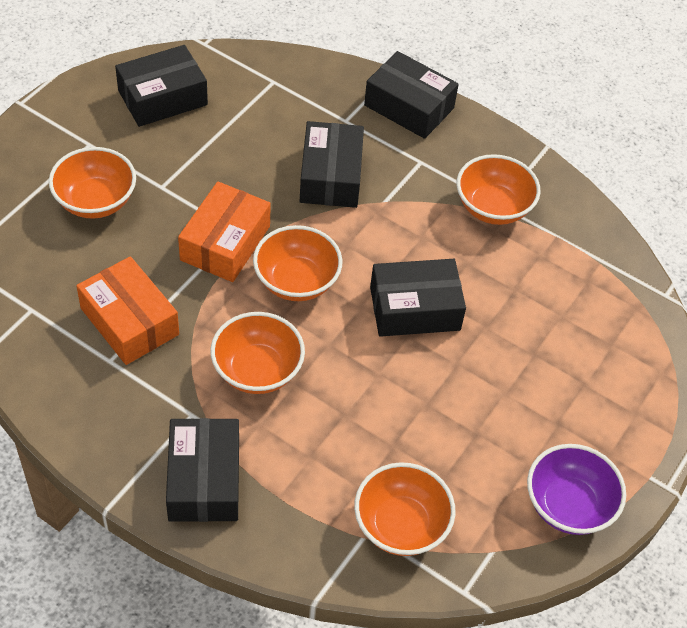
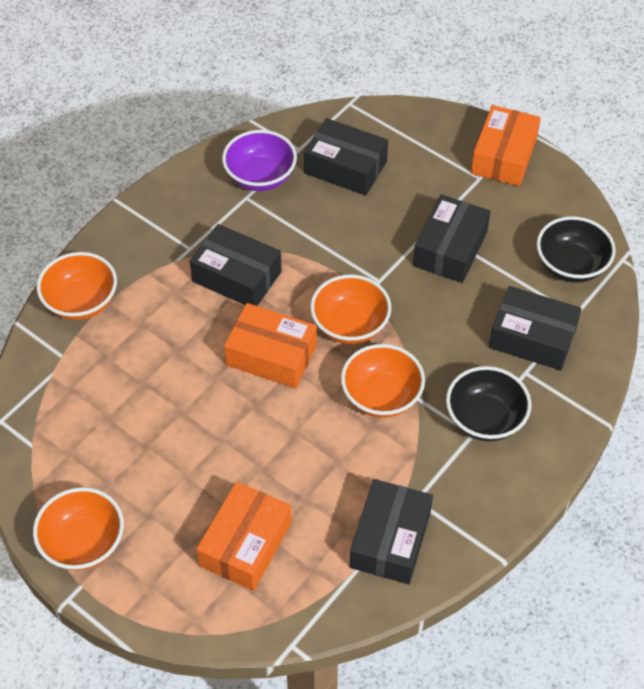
black bowl: 0 -> 2
orange bowl: 5 -> 4
orange box: 2 -> 3

